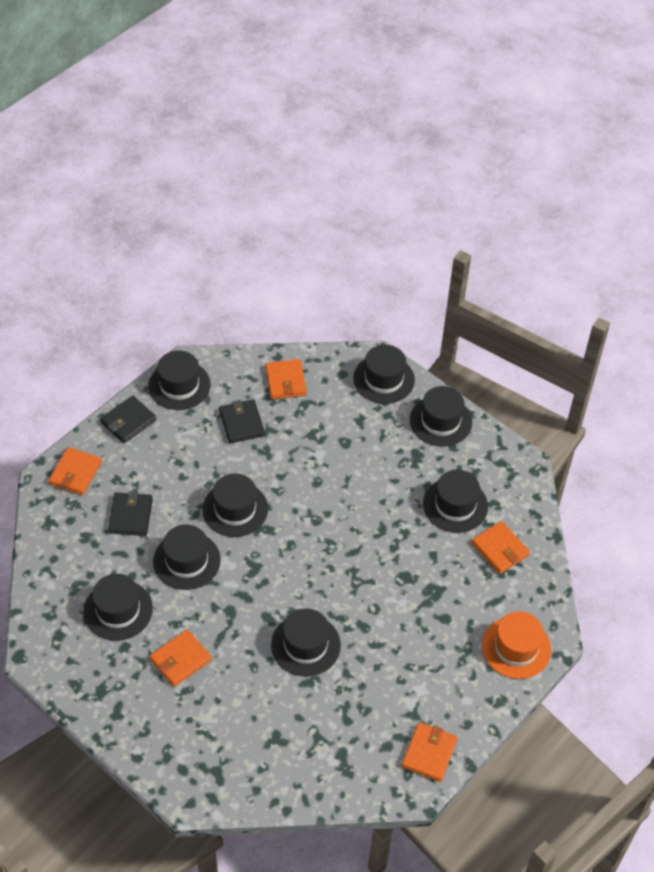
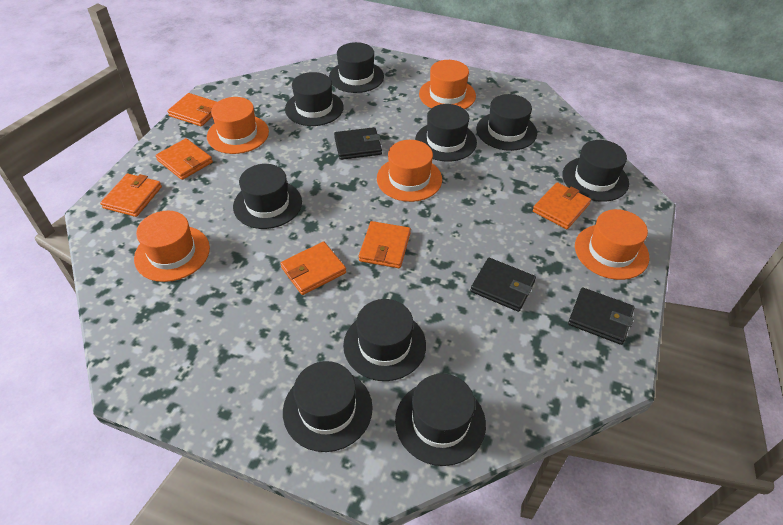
black hat: 8 -> 9
orange hat: 1 -> 5
orange wallet: 5 -> 6

